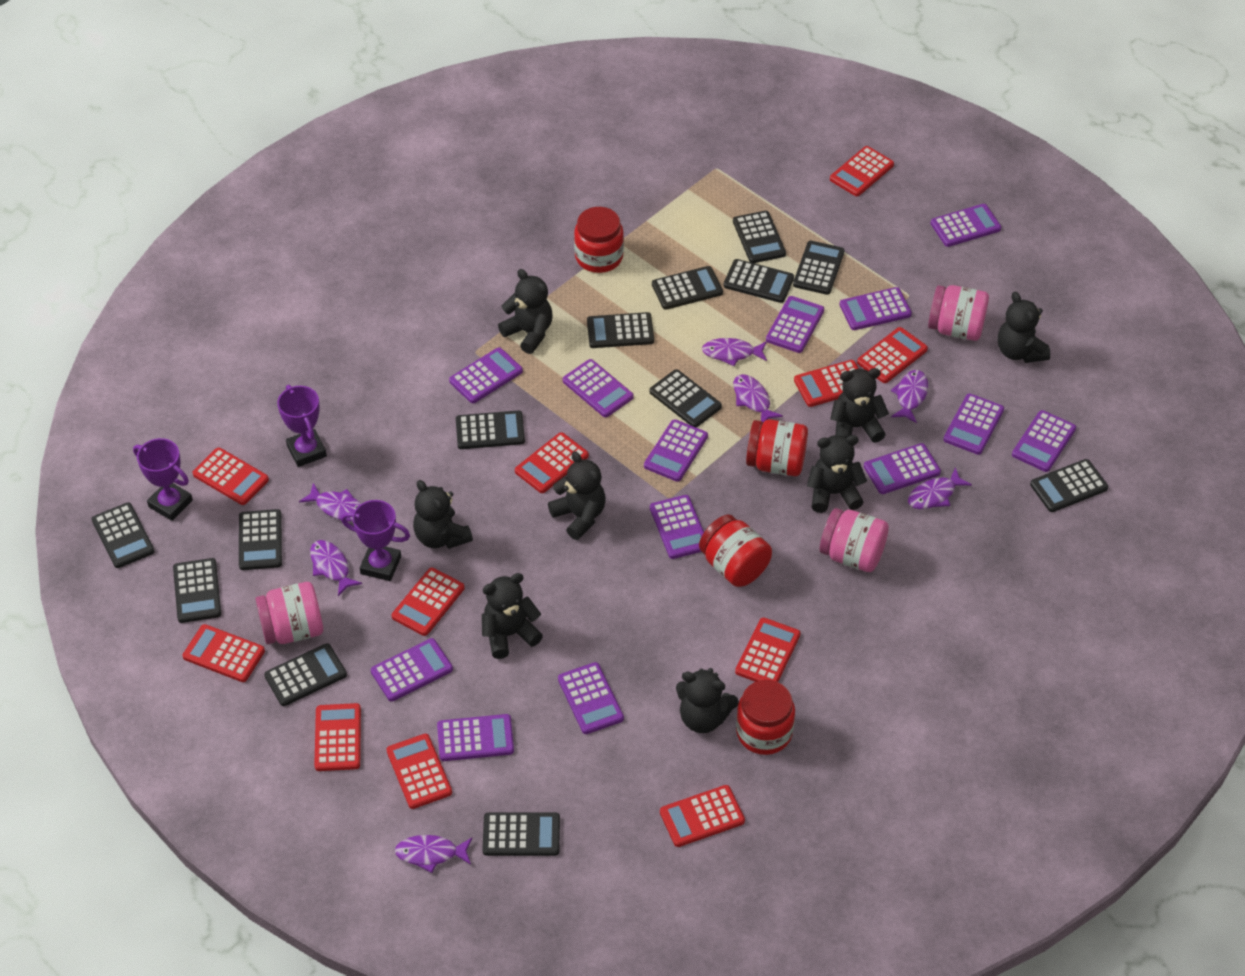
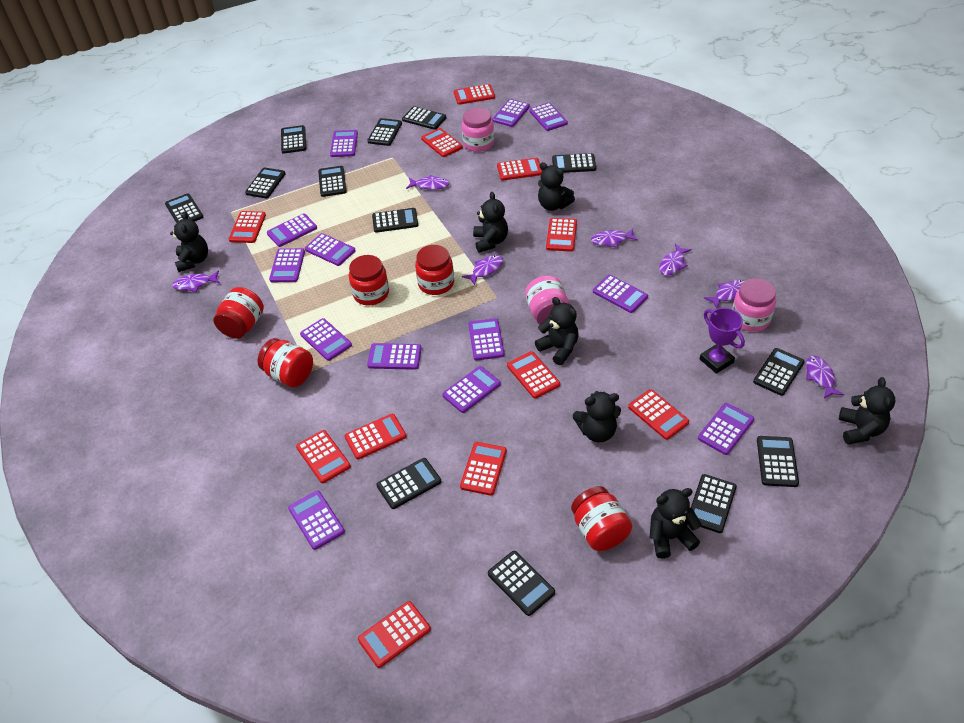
black teddy bear: 8 -> 7
purple trophy: 3 -> 1
red jar: 4 -> 5

